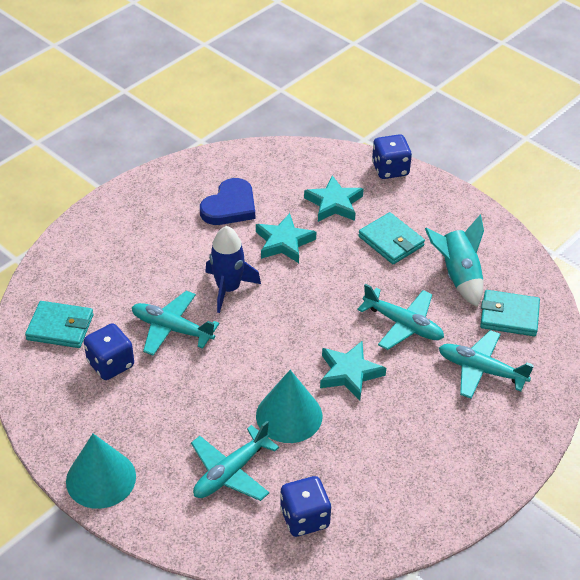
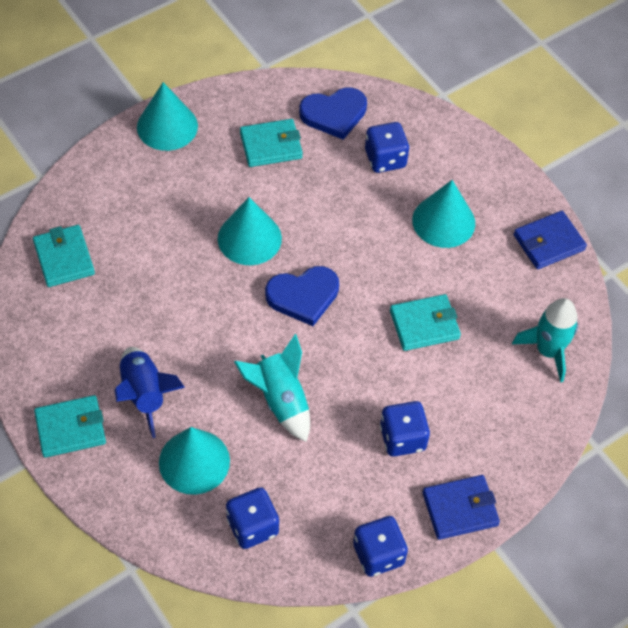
blue dice: 3 -> 4
blue heart: 1 -> 2
blue wallet: 0 -> 2
turquoise cone: 2 -> 4
turquoise plane: 4 -> 0
turquoise rocket: 1 -> 2
turquoise star: 3 -> 0
turquoise wallet: 3 -> 4

